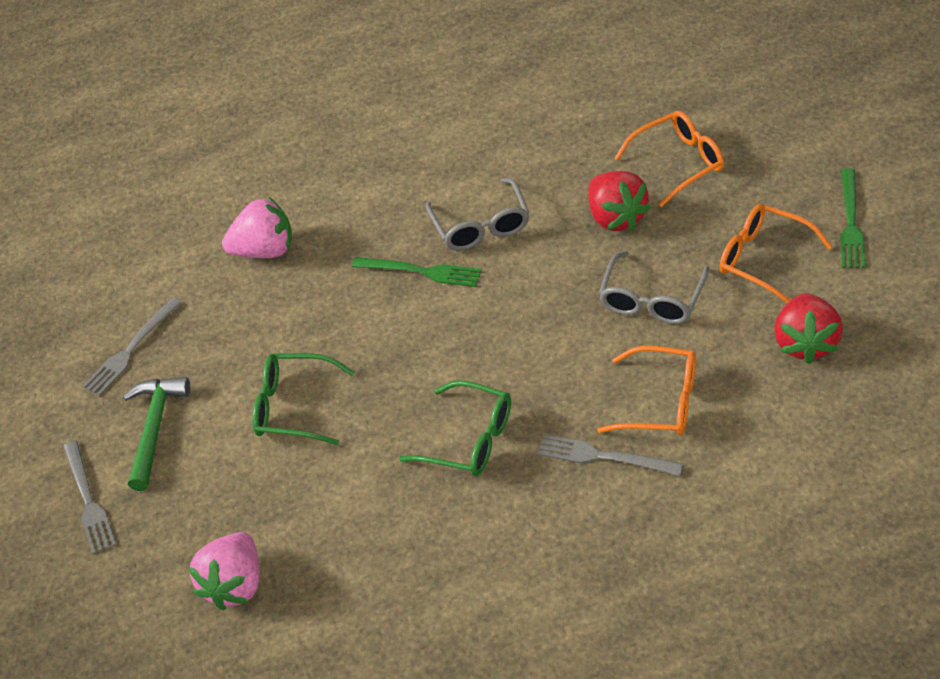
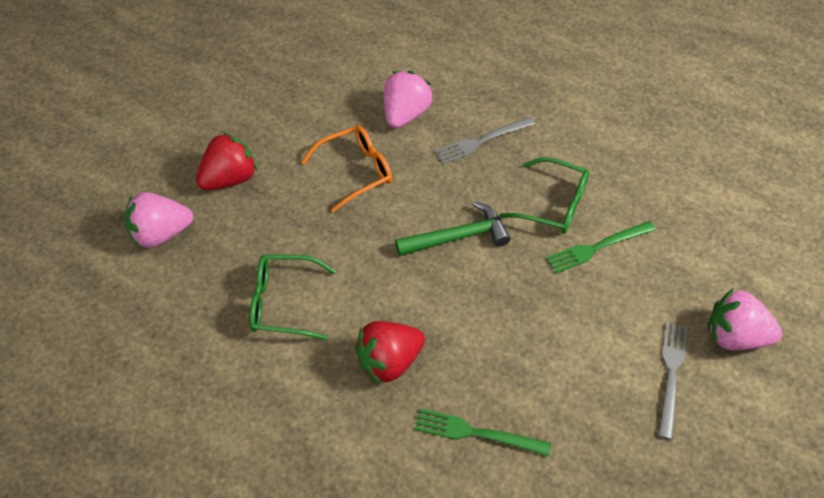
grey fork: 3 -> 2
grey glasses: 2 -> 0
orange glasses: 3 -> 1
pink strawberry: 2 -> 3

